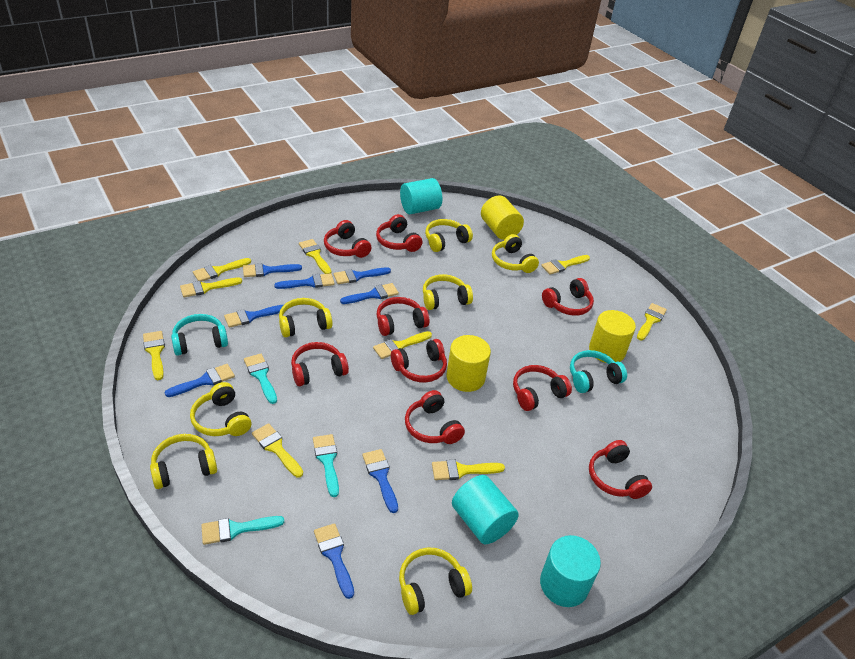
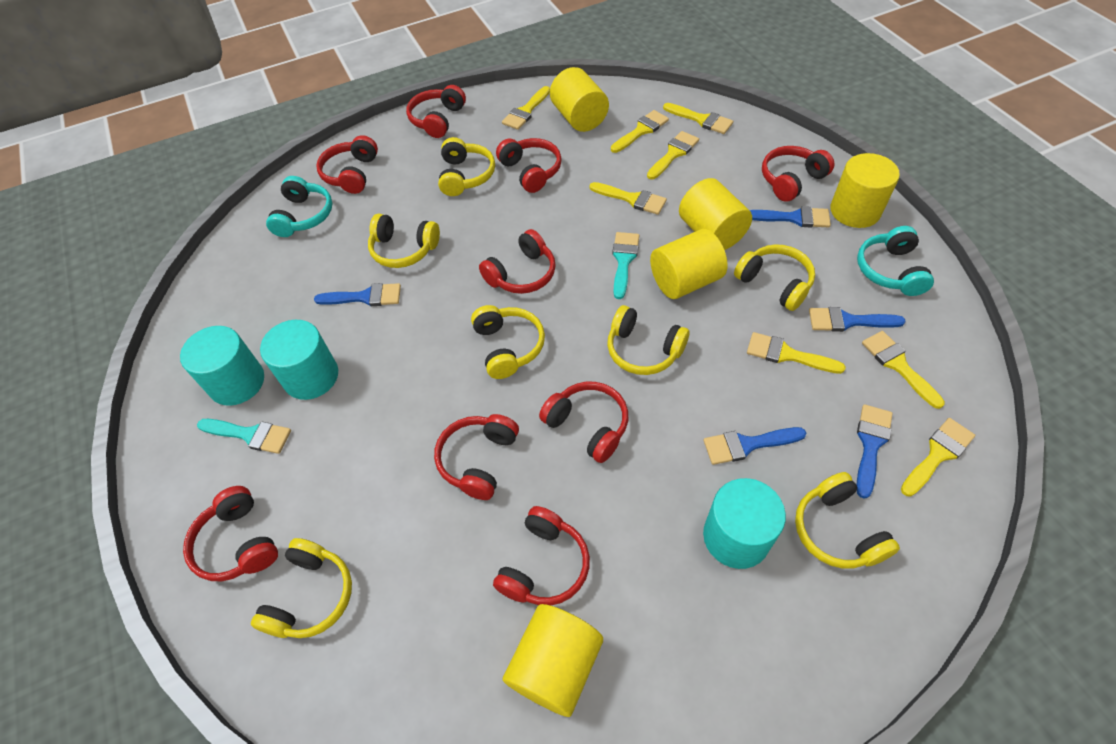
blue brush: 8 -> 5
turquoise brush: 3 -> 2
yellow brush: 9 -> 8
yellow cylinder: 3 -> 5

